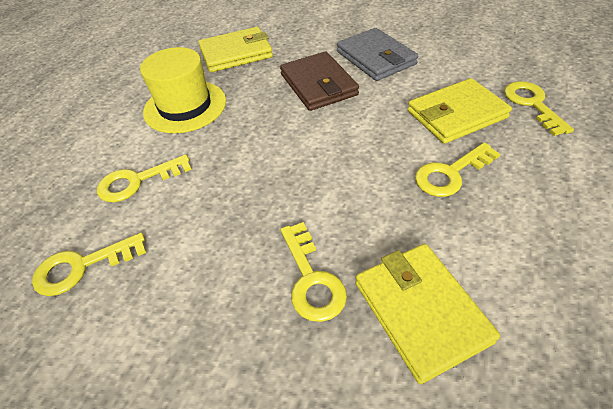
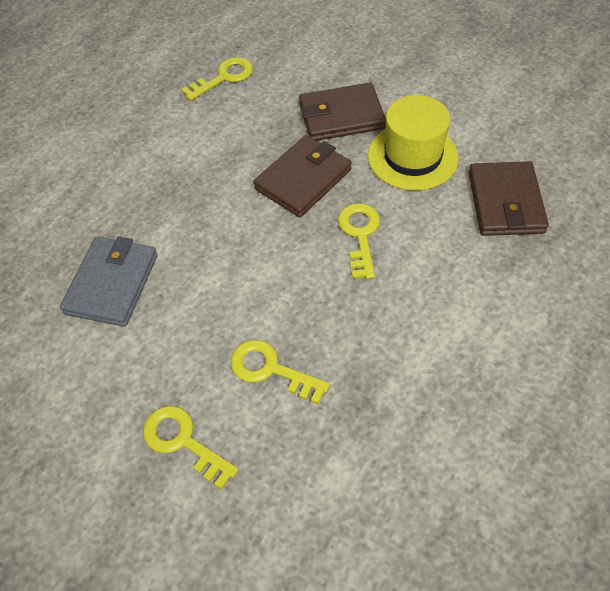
brown wallet: 1 -> 3
yellow key: 5 -> 4
yellow wallet: 3 -> 0

